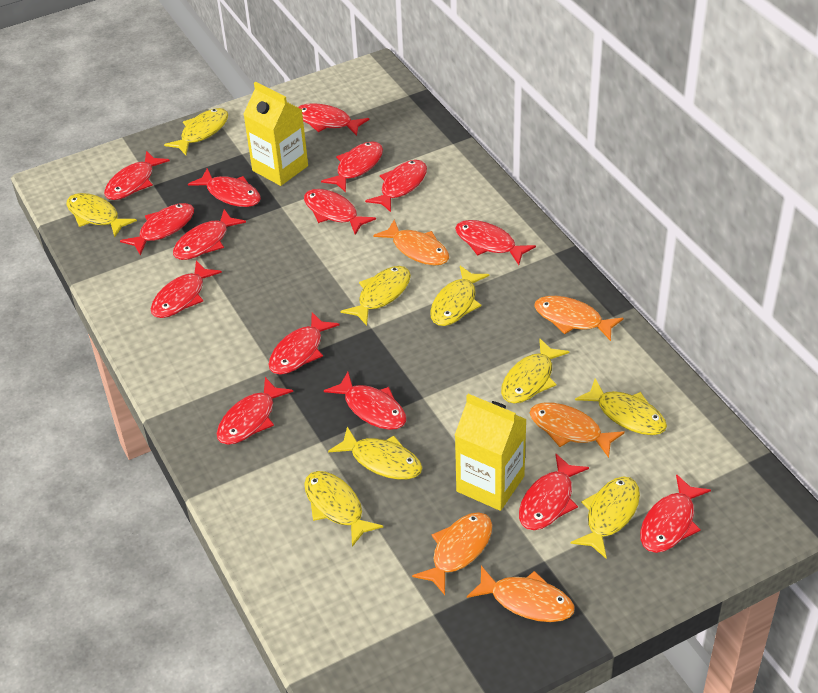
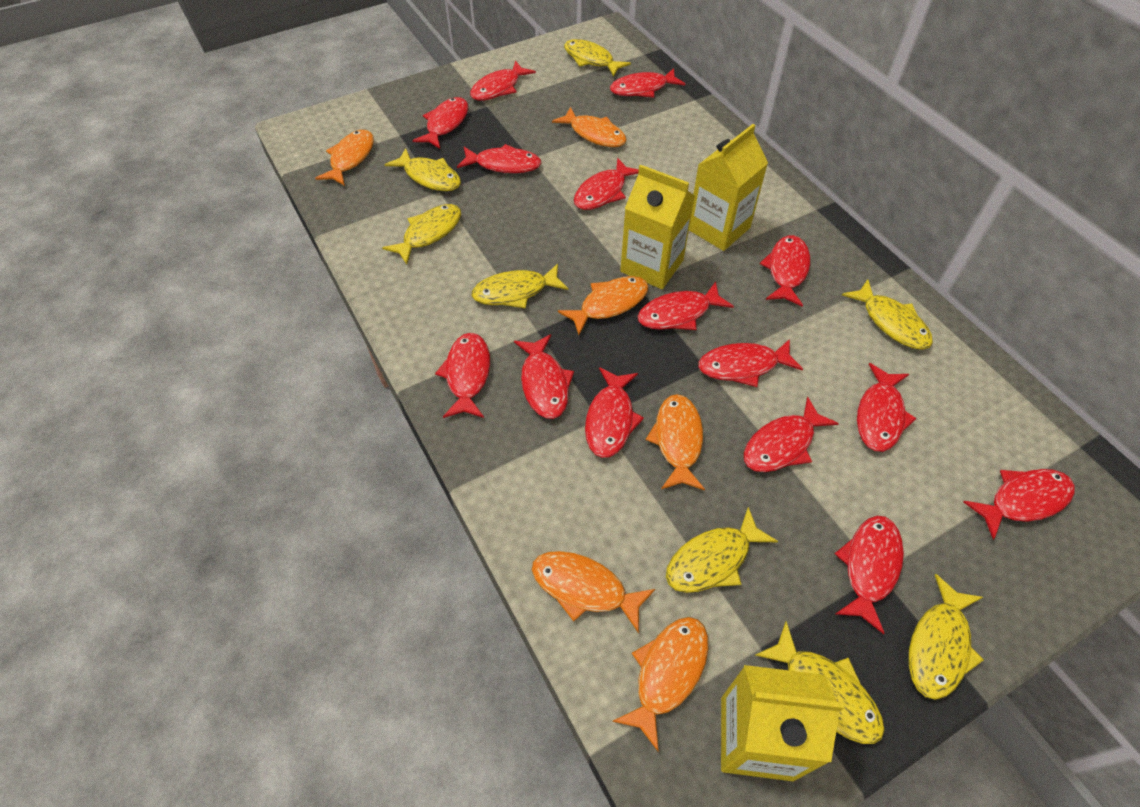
orange fish: 5 -> 6
yellow carton: 2 -> 3
yellow fish: 9 -> 8

